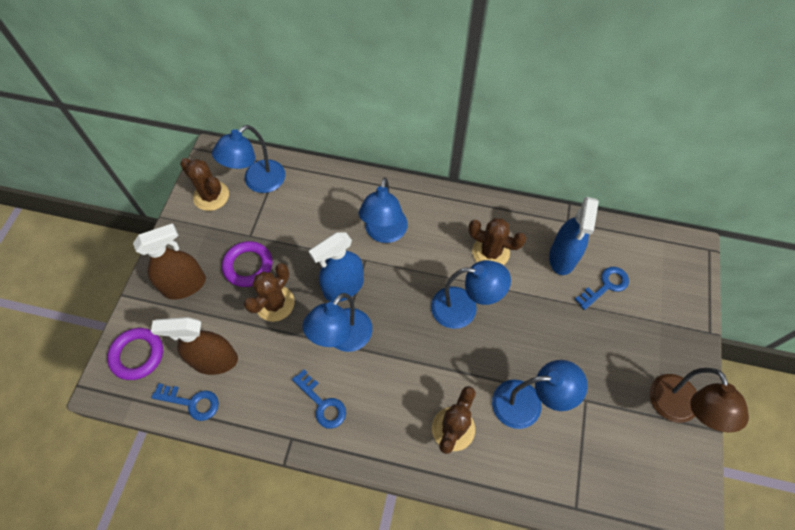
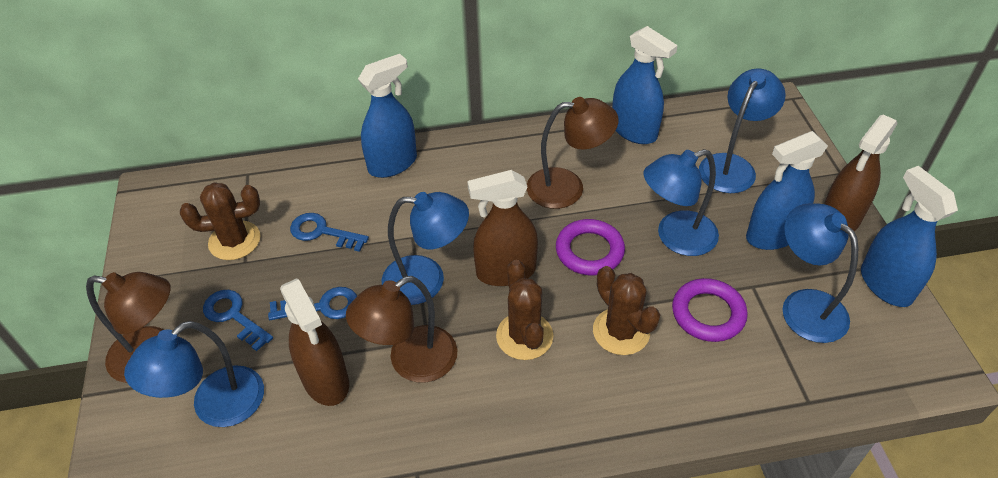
blue spray bottle: 2 -> 4
brown cactus: 4 -> 3
brown lamp: 1 -> 3
brown spray bottle: 2 -> 3

